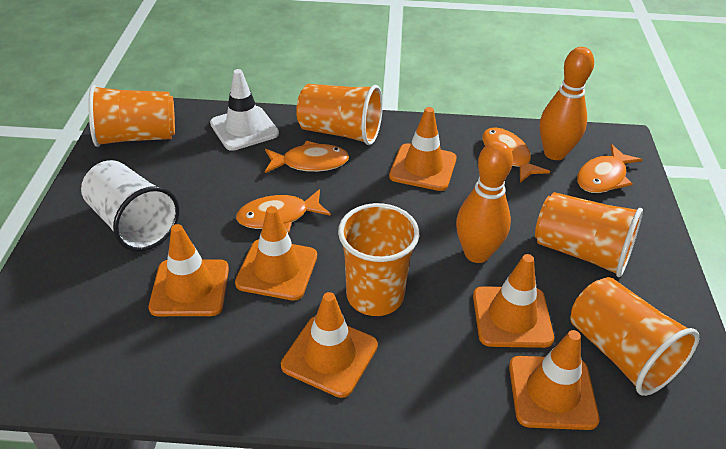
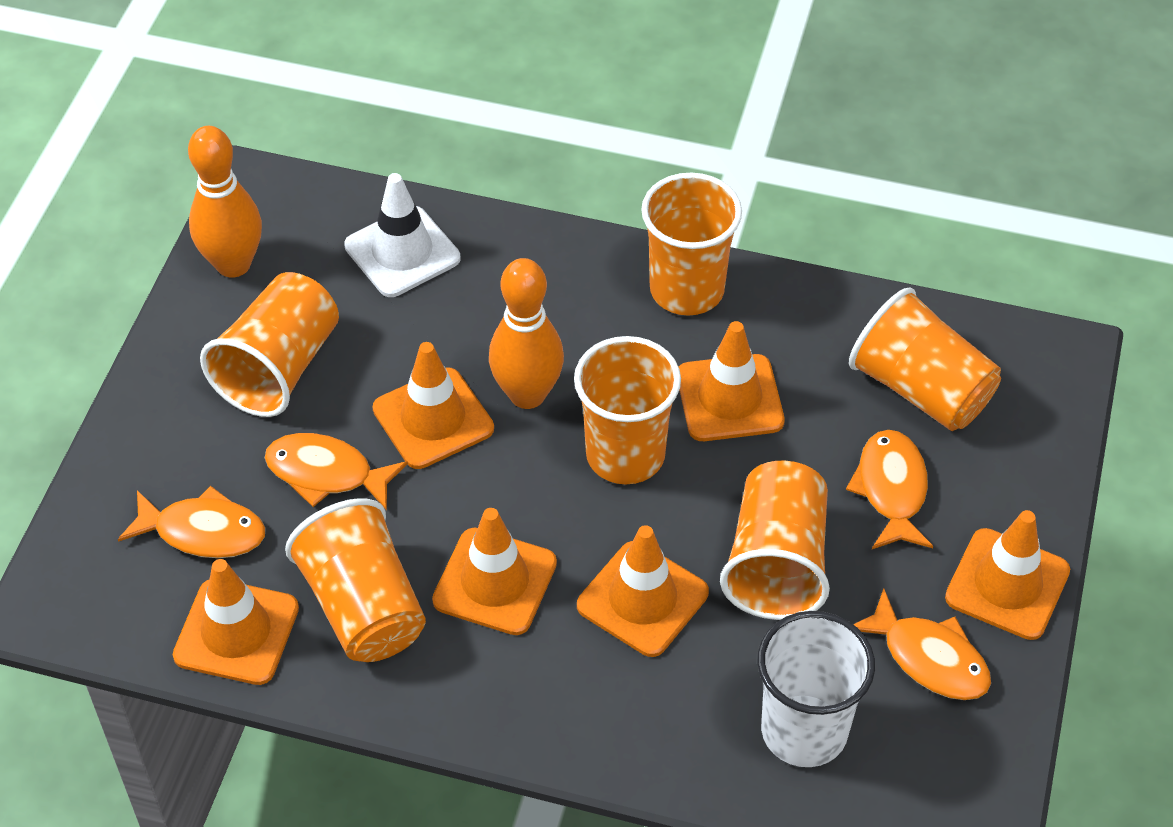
orange cup: 5 -> 6

